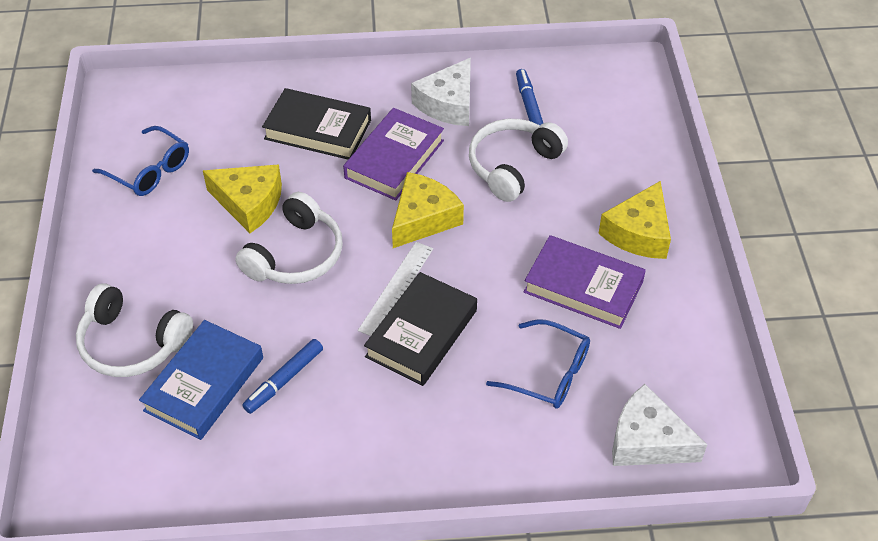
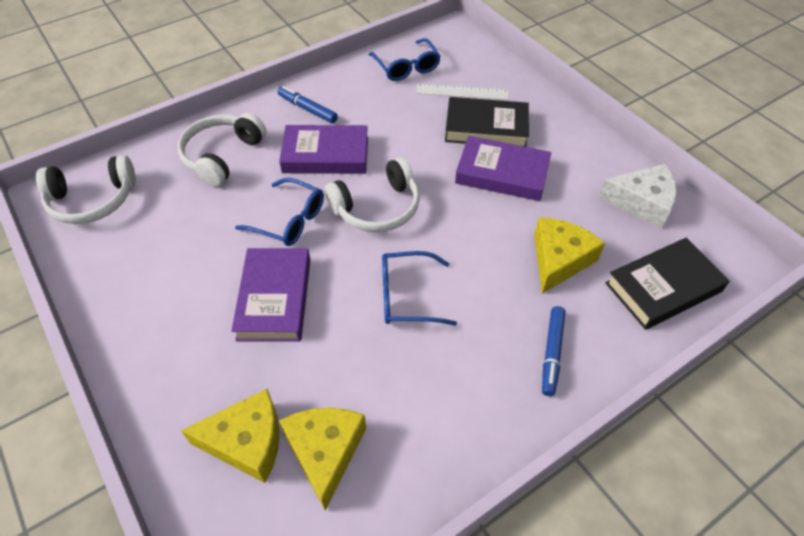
blue book: 1 -> 0
blue glasses: 2 -> 3
purple book: 2 -> 3
white cheese: 2 -> 1

